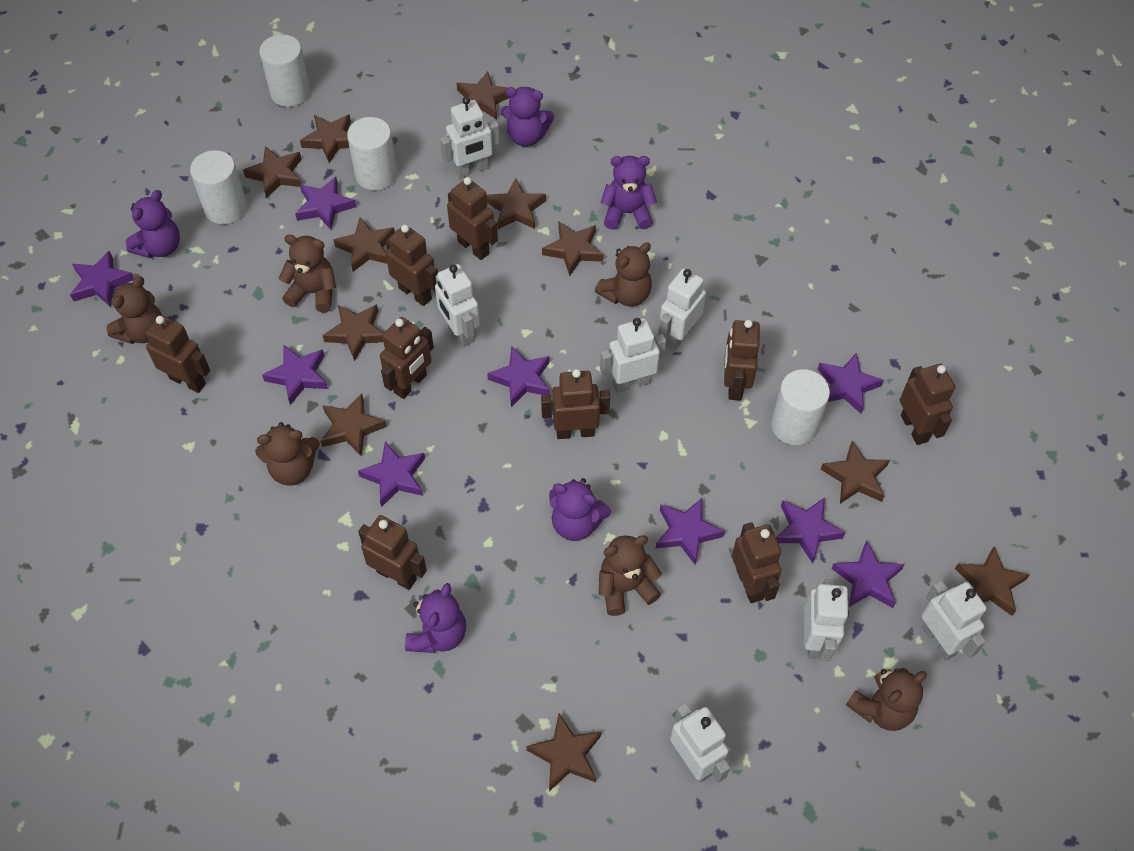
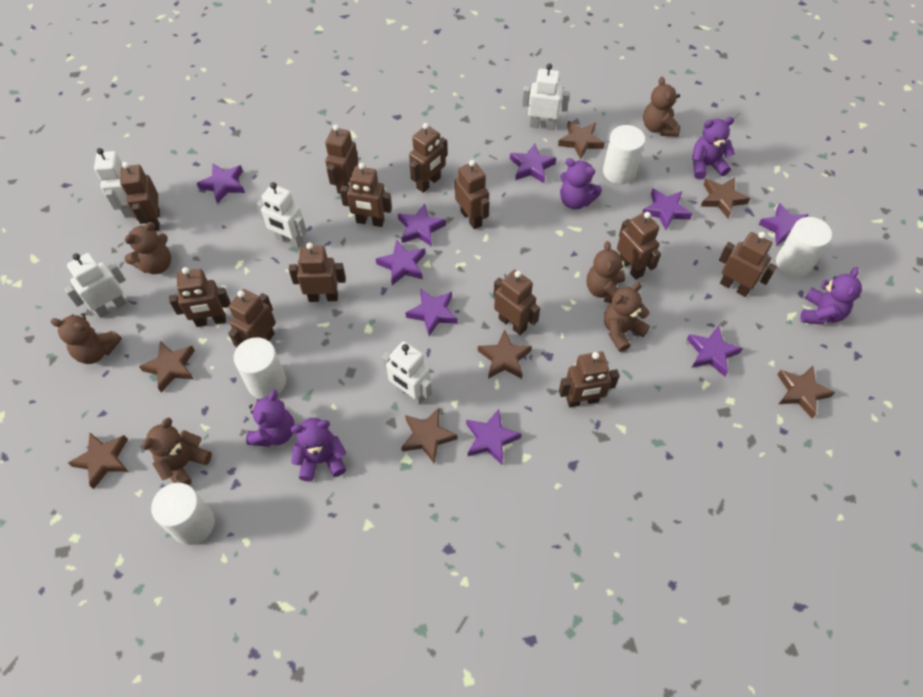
brown robot: 9 -> 12
brown star: 11 -> 7
white robot: 7 -> 5

